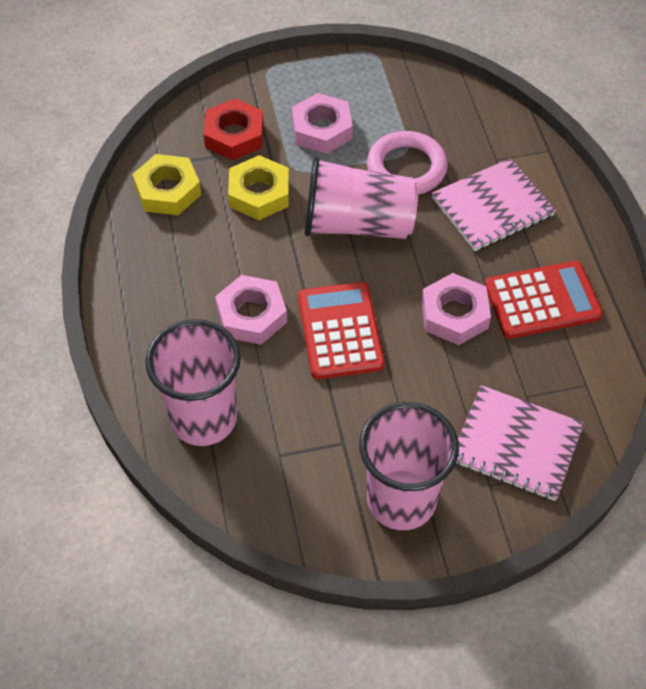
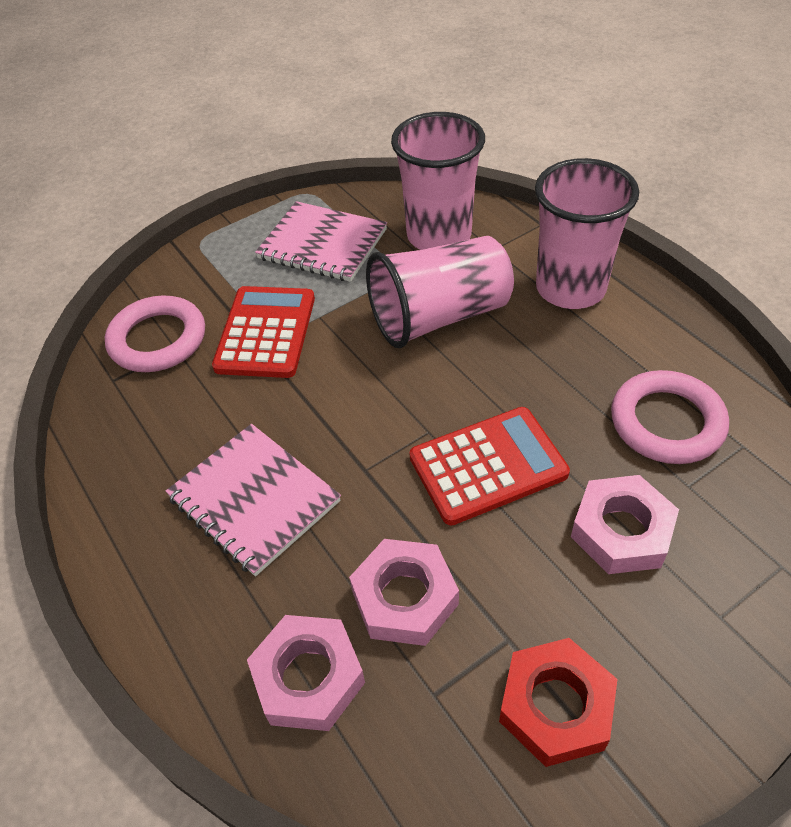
pink ring: 1 -> 2
yellow nut: 2 -> 0

